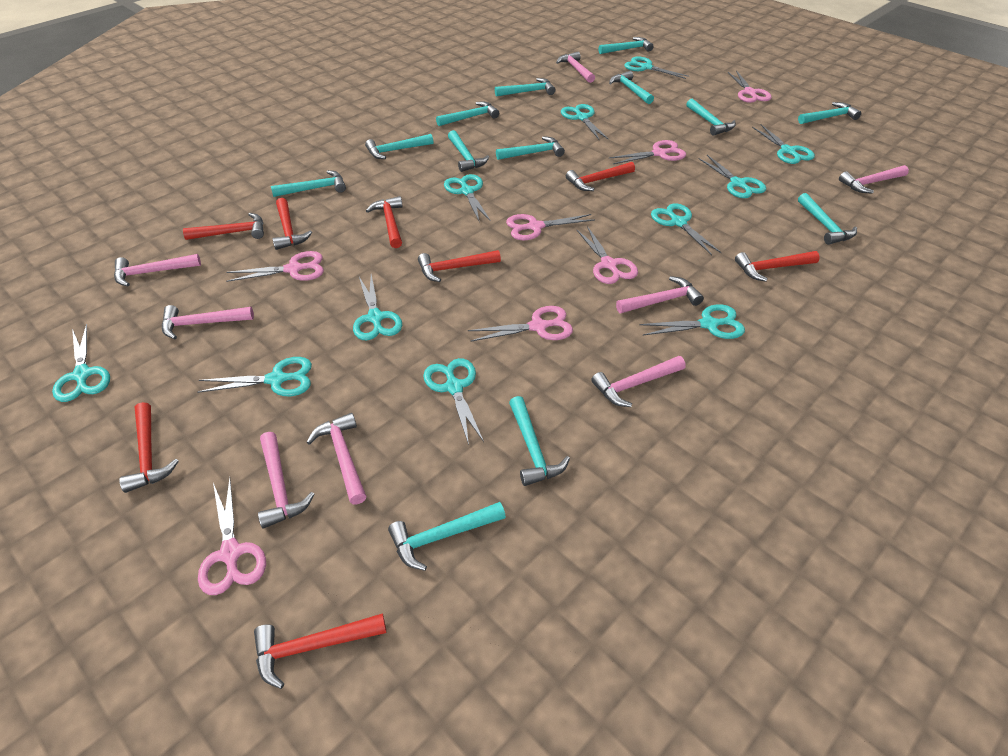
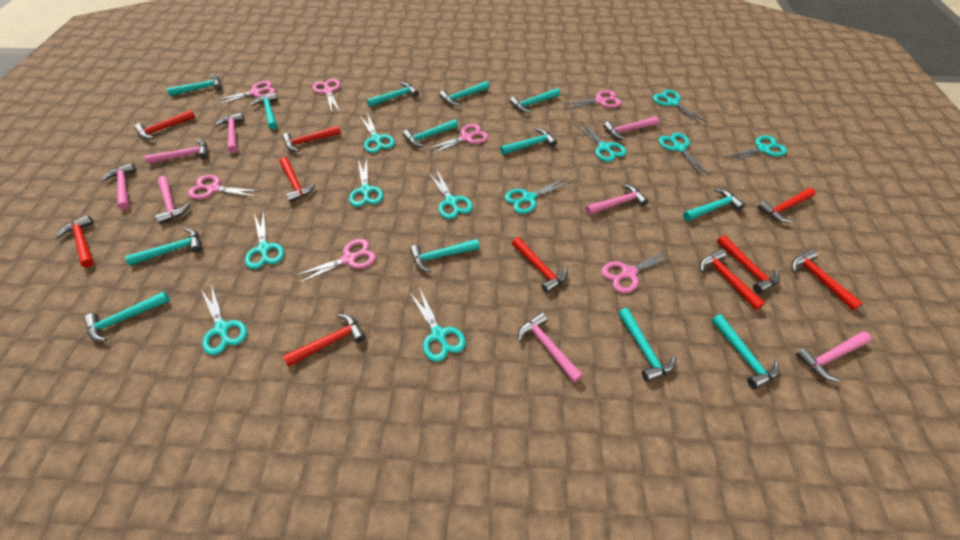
red hammer: 8 -> 10

